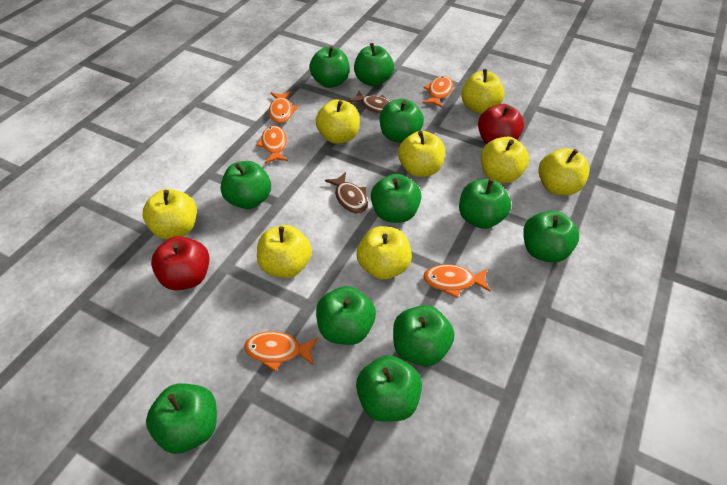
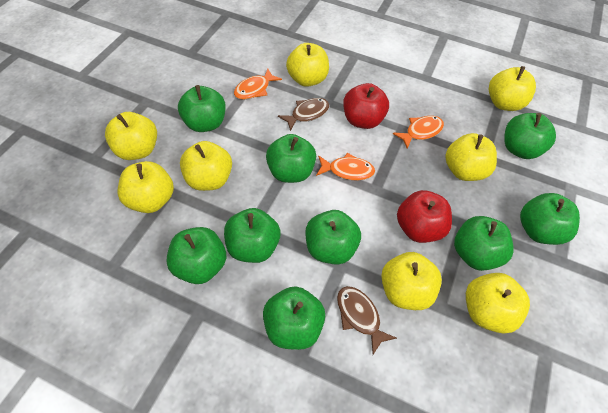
green apple: 11 -> 9
orange fish: 5 -> 3

